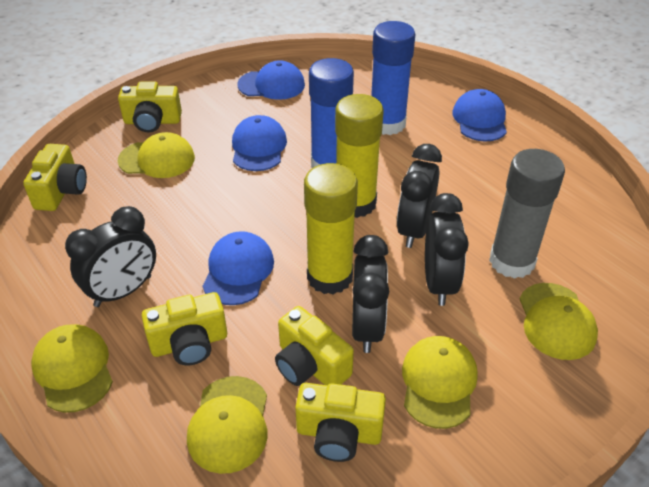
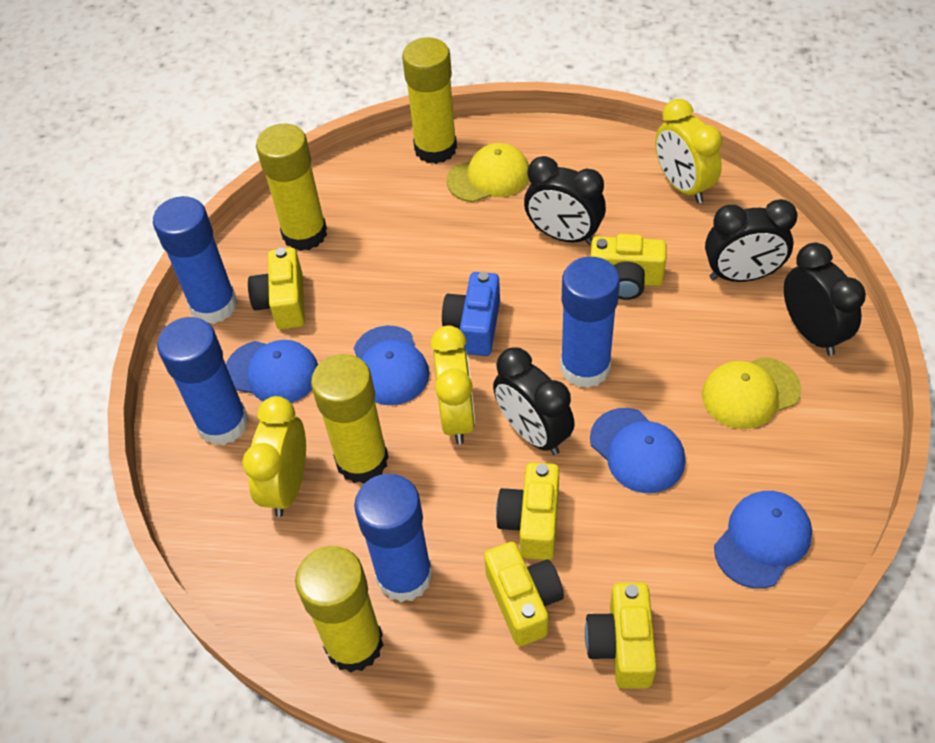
blue camera: 0 -> 1
blue glue stick: 2 -> 4
grey glue stick: 1 -> 0
yellow cap: 5 -> 2
yellow clock: 0 -> 3
yellow glue stick: 2 -> 4

